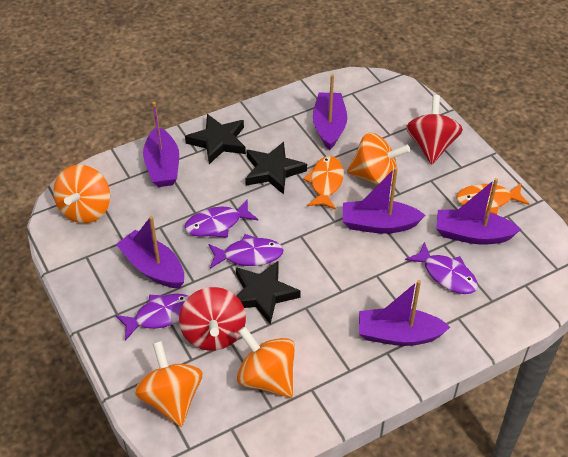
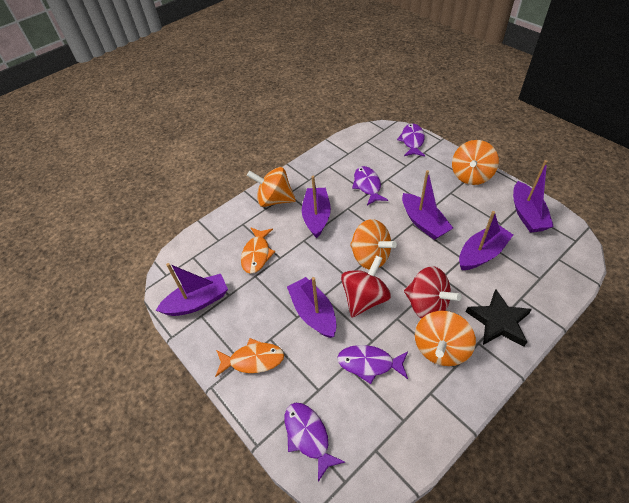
black star: 3 -> 1

